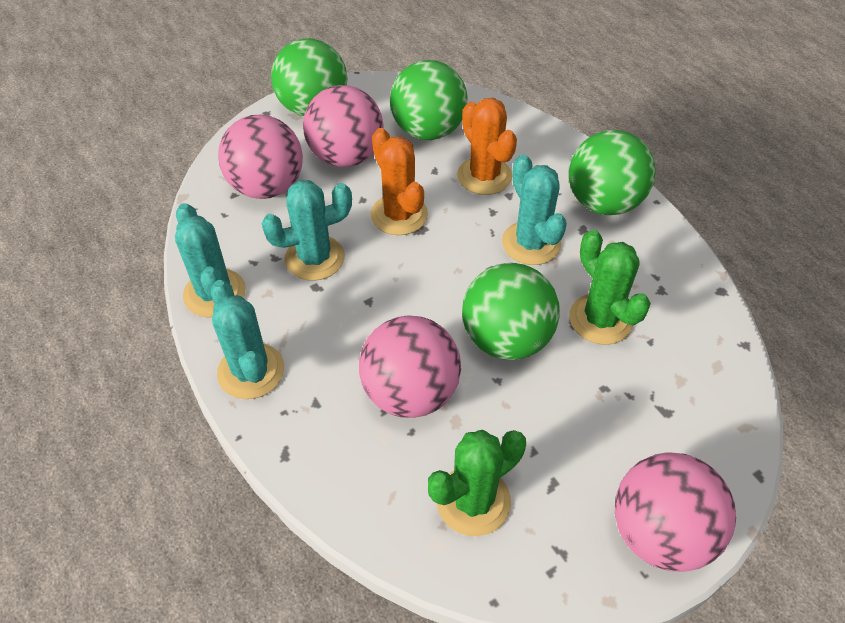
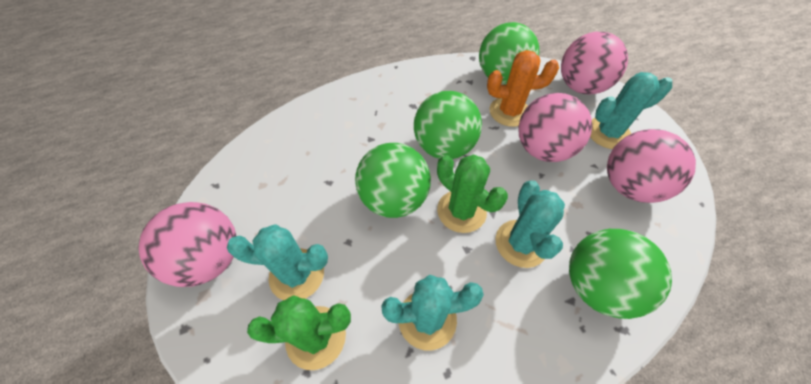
orange cactus: 2 -> 1

